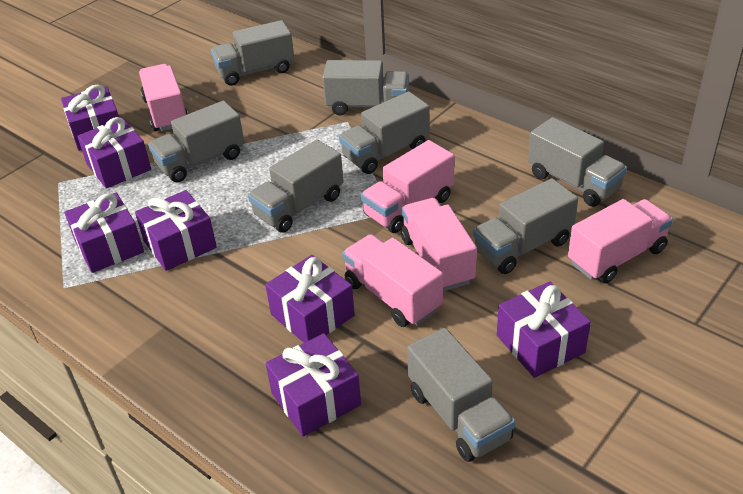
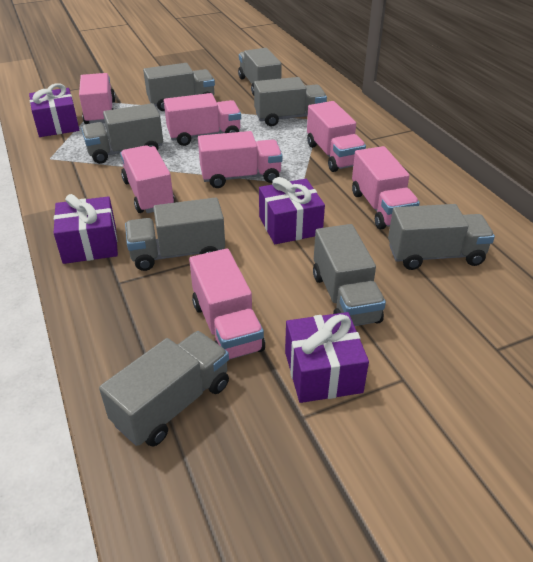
pink truck: 5 -> 7
purple gift: 7 -> 4

